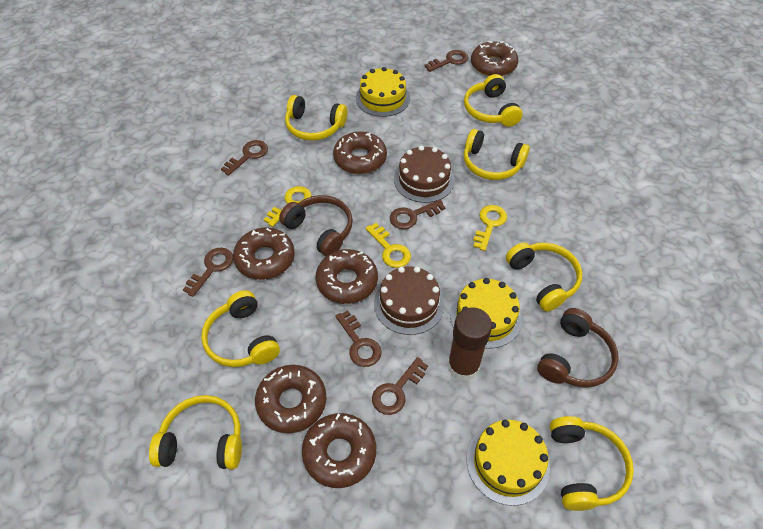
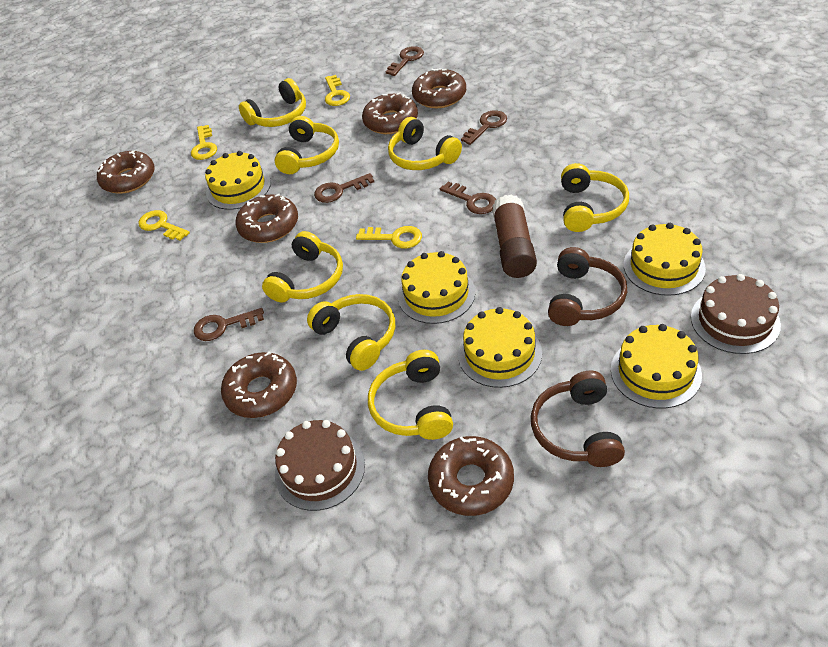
brown key: 6 -> 5
yellow cake: 3 -> 5
yellow key: 3 -> 4

